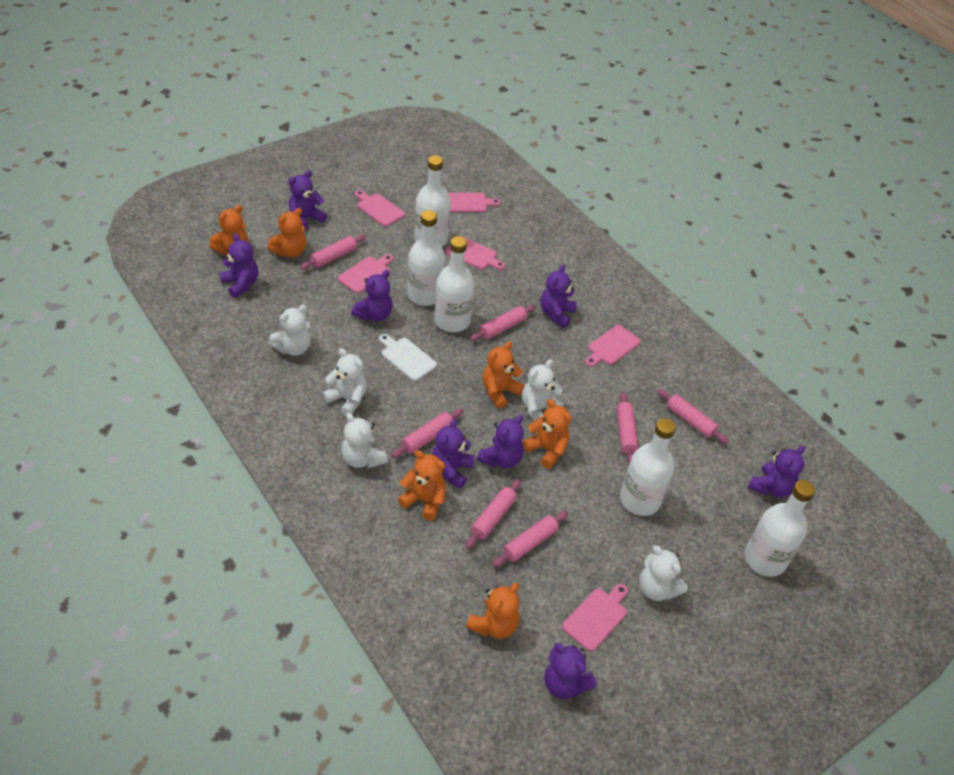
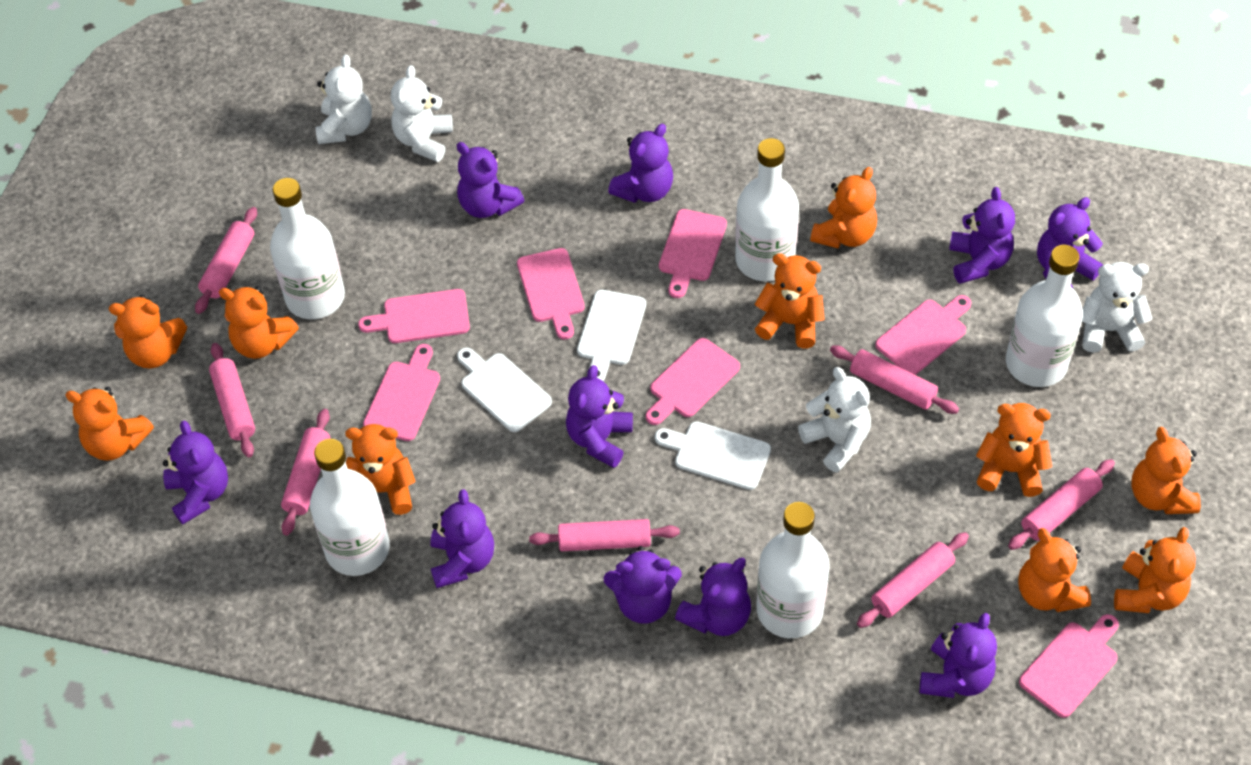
orange teddy bear: 6 -> 10
pink cutting board: 6 -> 7
purple teddy bear: 8 -> 10
white cutting board: 1 -> 3
white teddy bear: 5 -> 4

